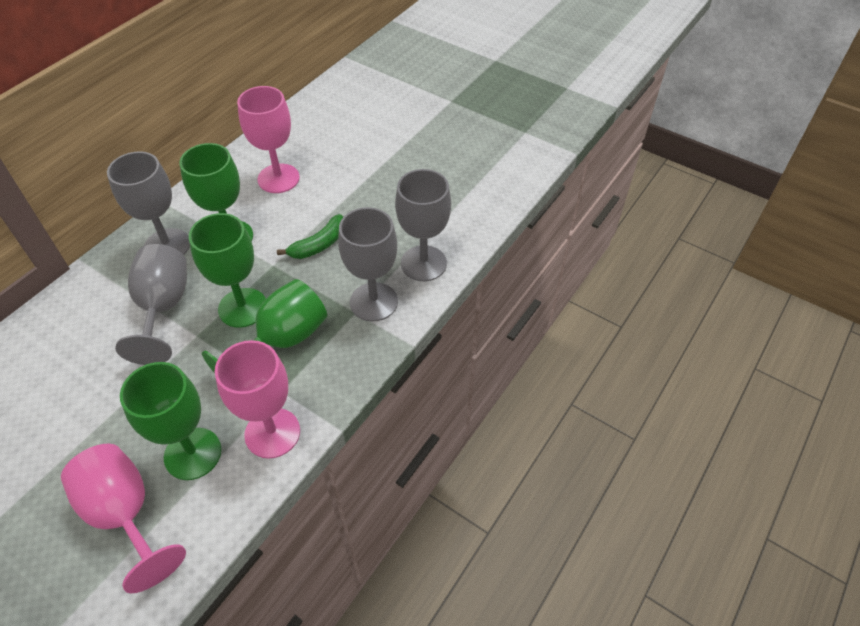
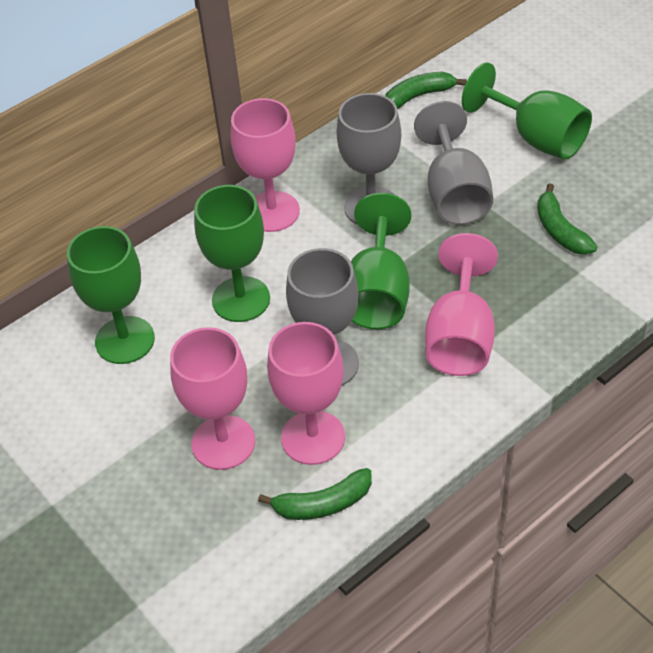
green banana: 1 -> 3
grey goblet: 4 -> 3
pink goblet: 3 -> 4

